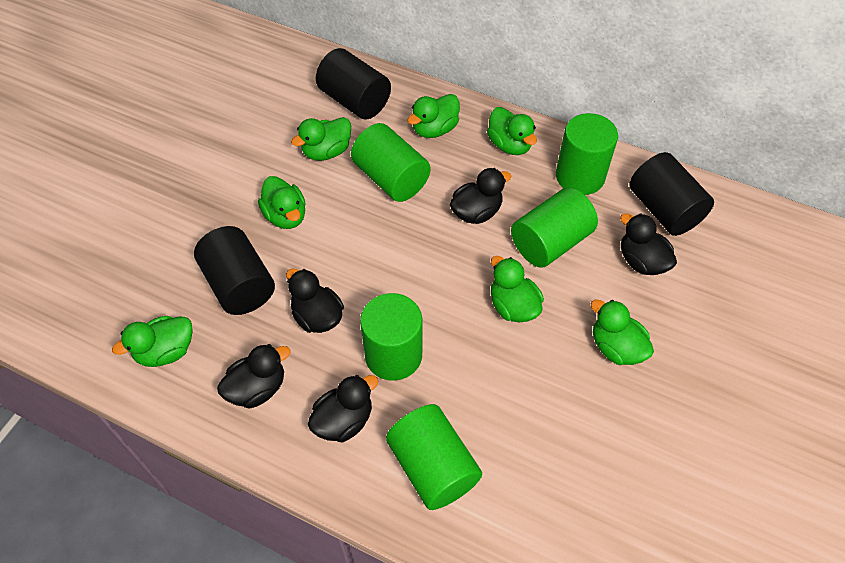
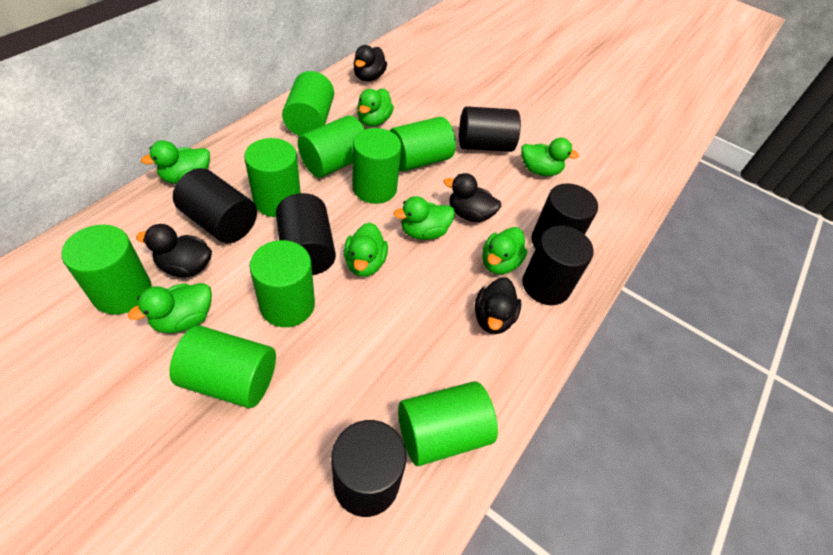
black cylinder: 3 -> 6
black duck: 5 -> 4
green cylinder: 5 -> 9

